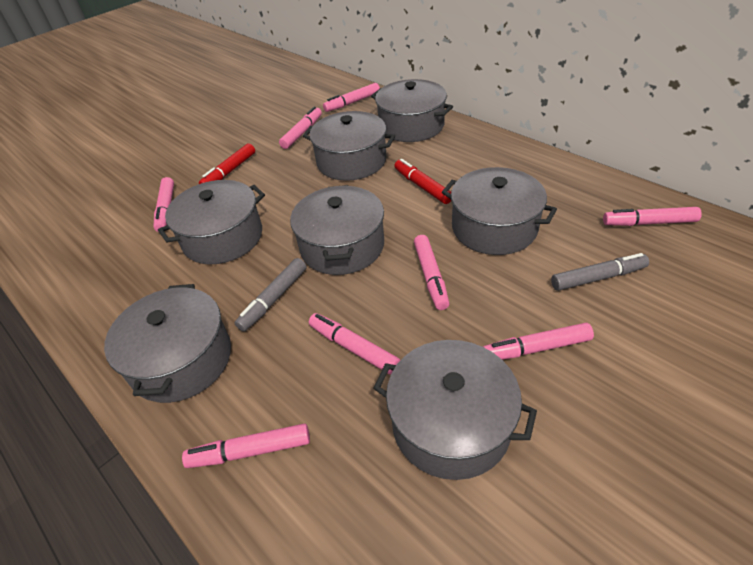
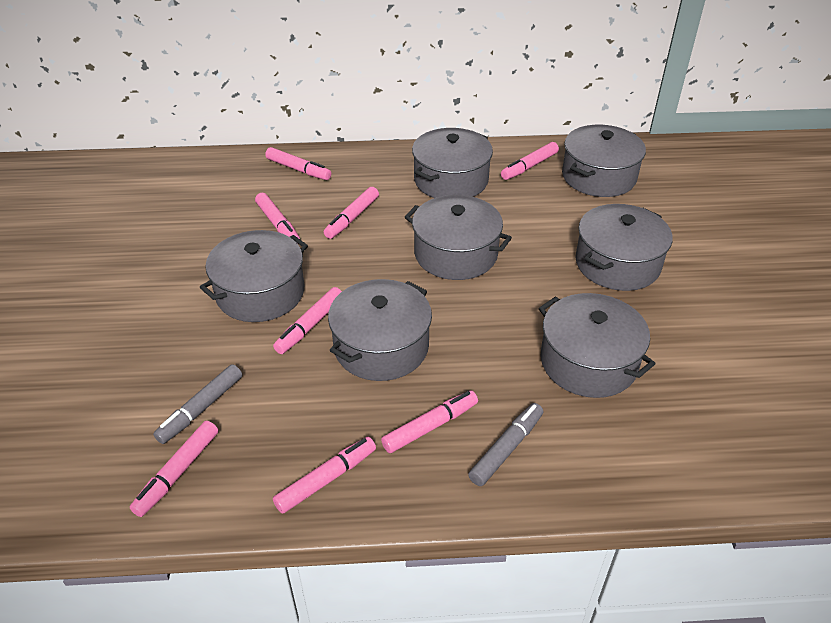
red marker: 2 -> 0

